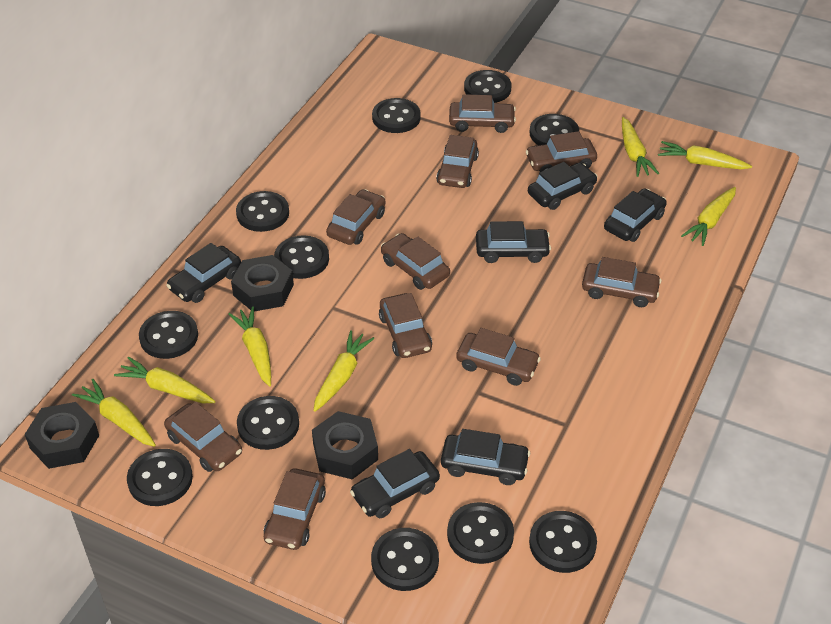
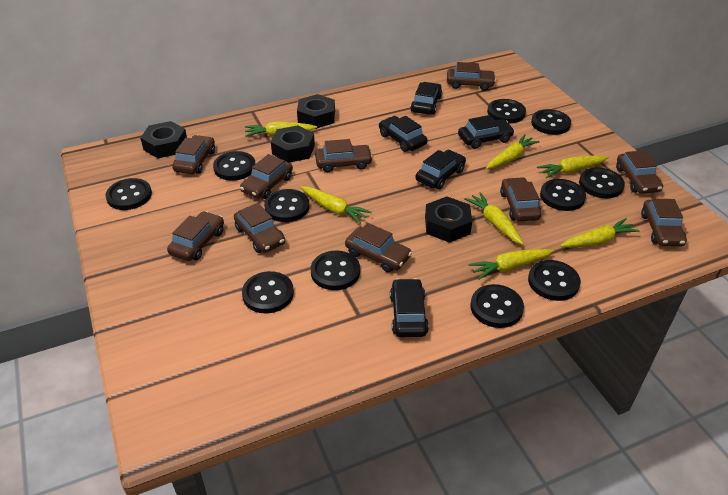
black car: 6 -> 5
black nut: 3 -> 4

